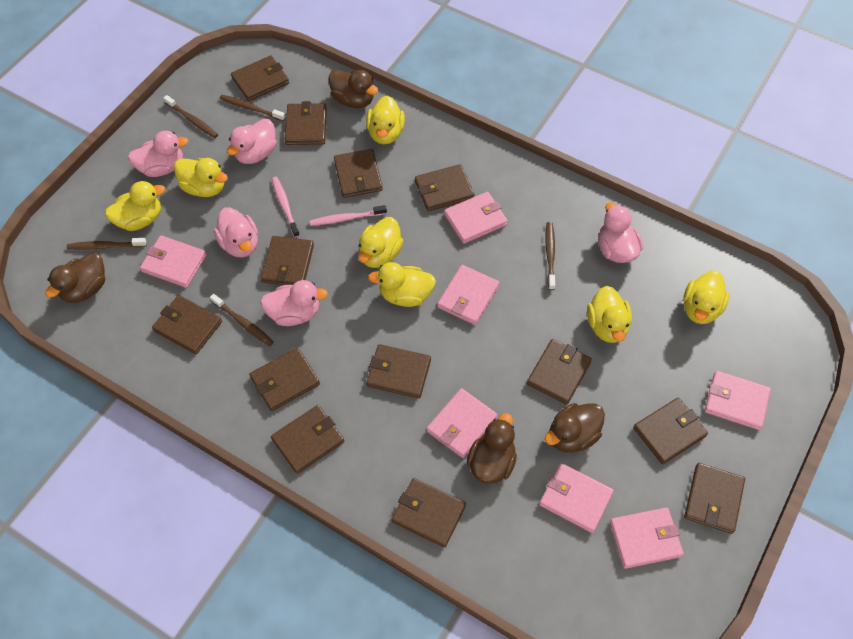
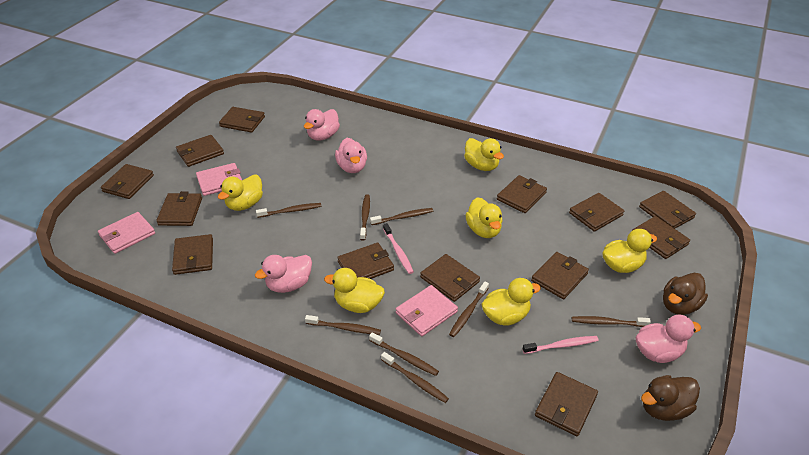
brown duck: 4 -> 2
brown toothbrush: 5 -> 8
pink duck: 5 -> 4
pink wallet: 7 -> 3
yellow duck: 7 -> 6

